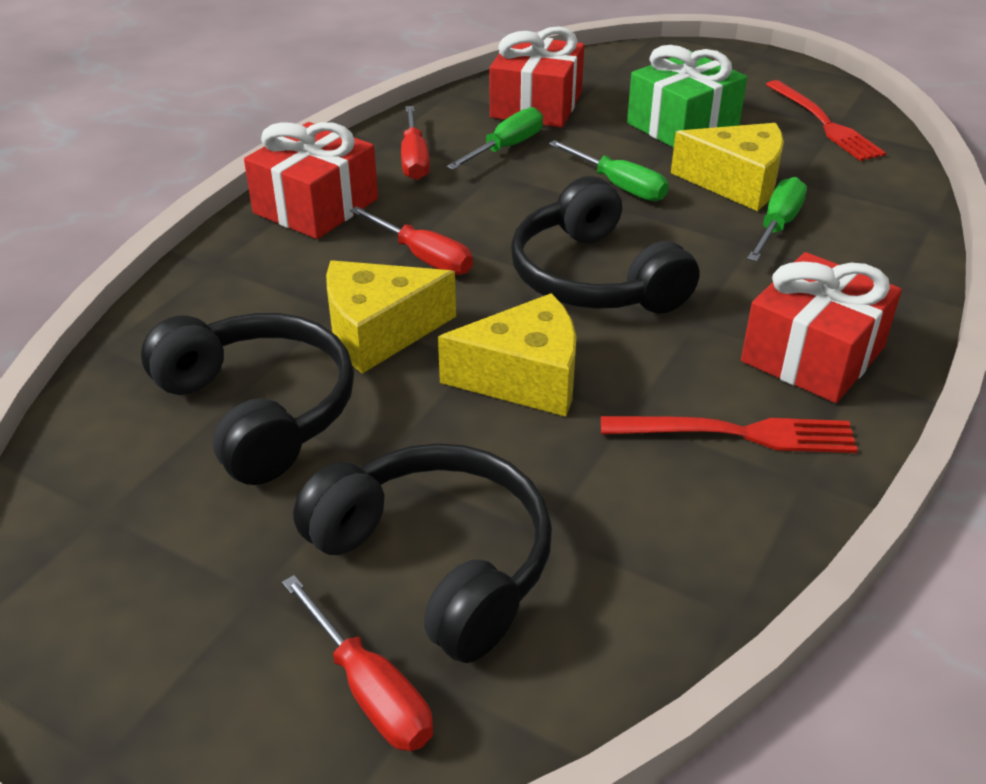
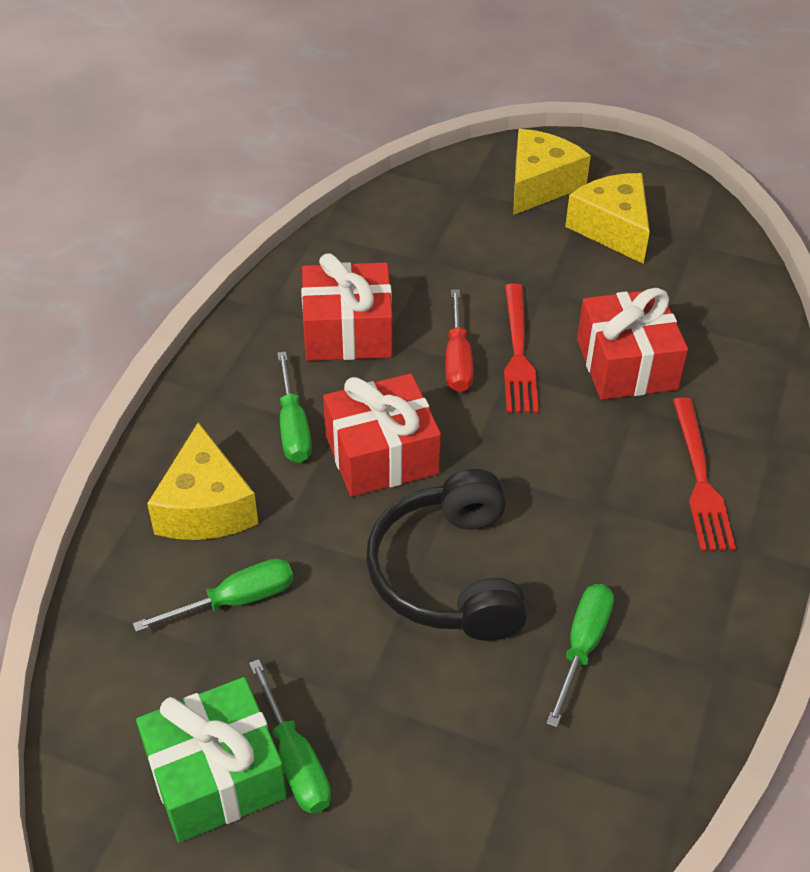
black headphones: 3 -> 1
green screwdriver: 3 -> 4
red screwdriver: 3 -> 1

